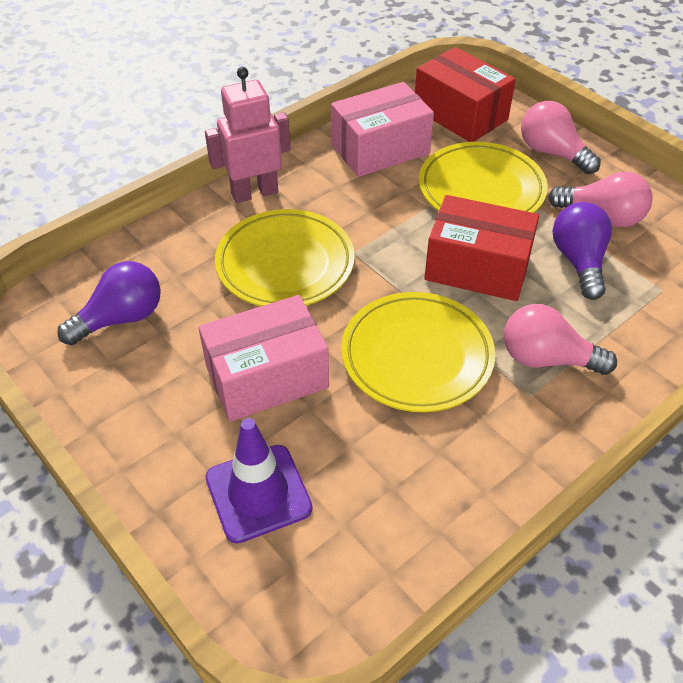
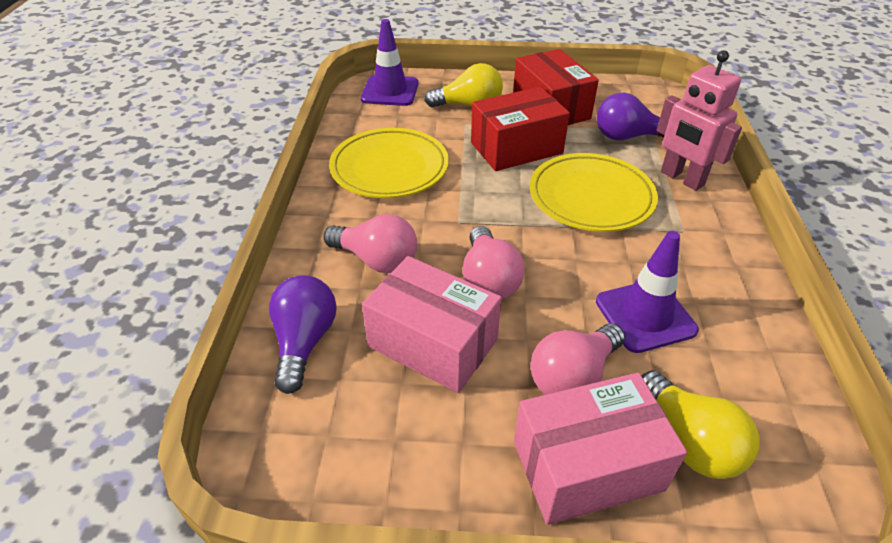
purple traffic cone: 1 -> 2
yellow light bulb: 0 -> 2
yellow plate: 3 -> 2

